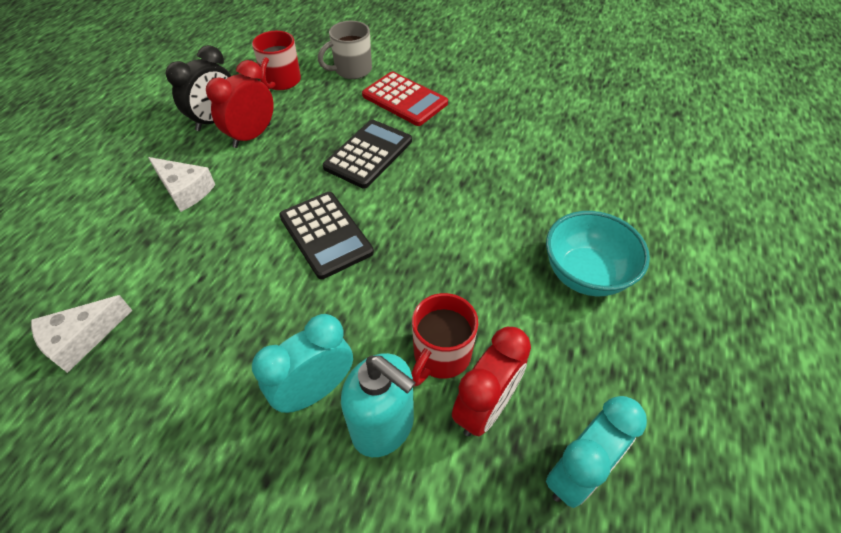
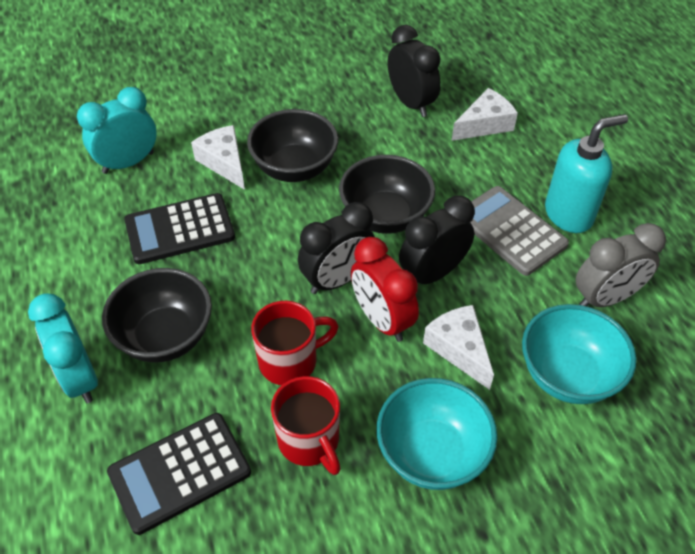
black bowl: 0 -> 3
black clock: 1 -> 3
grey calculator: 0 -> 1
grey clock: 0 -> 1
grey mug: 1 -> 0
red calculator: 1 -> 0
red clock: 2 -> 1
turquoise bowl: 1 -> 2
white cheese: 2 -> 3

